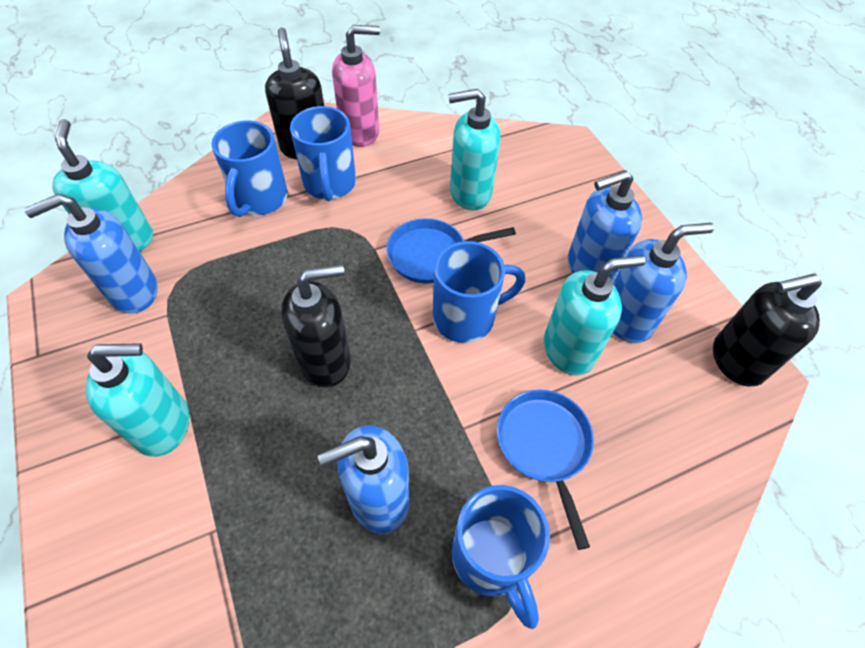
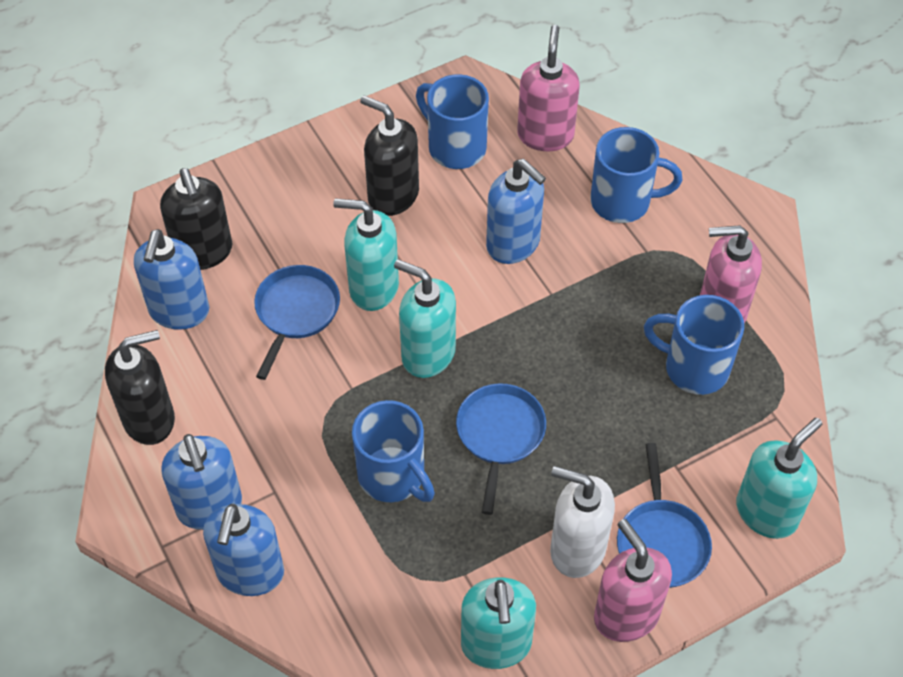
blue pan: 2 -> 3
pink soap dispenser: 1 -> 3
white soap dispenser: 0 -> 1

